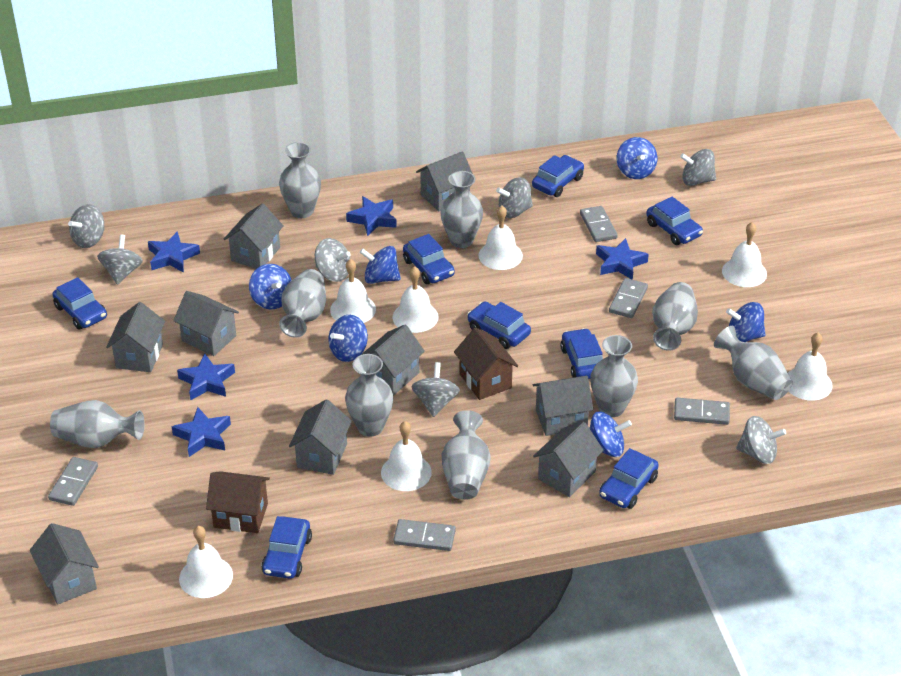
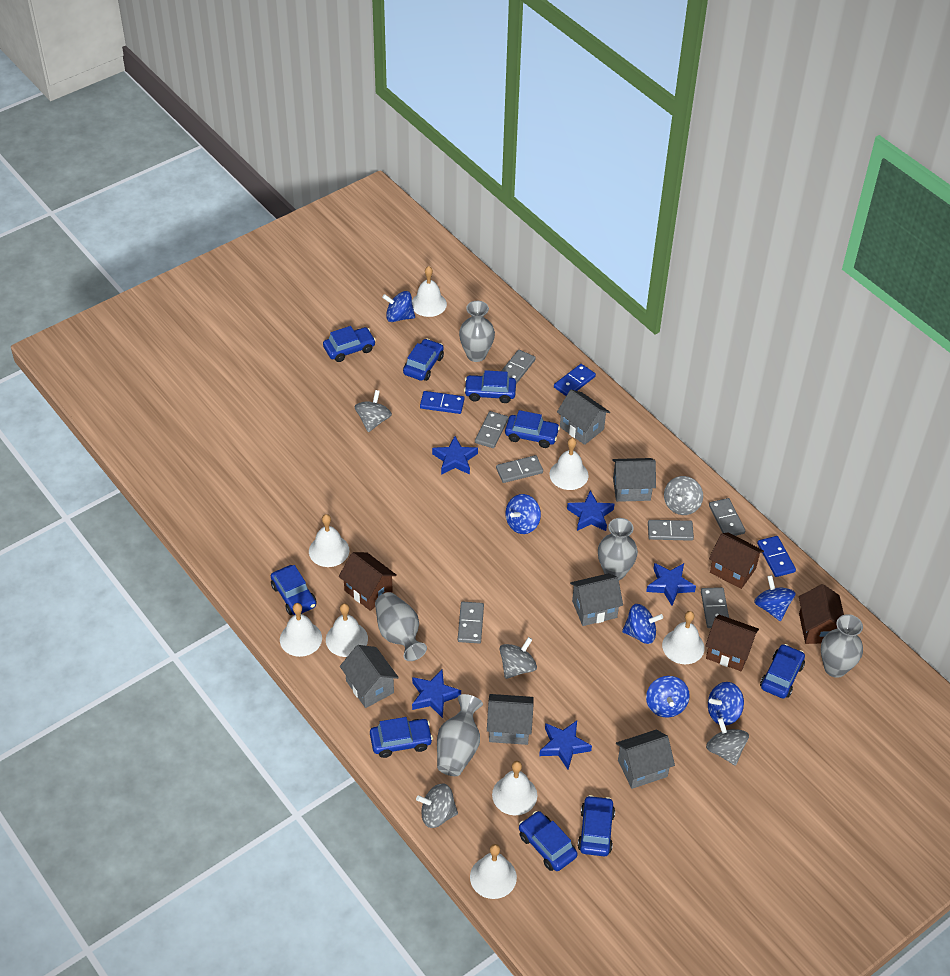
blue car: 8 -> 9
blue domino: 0 -> 3
brown house: 2 -> 4
grey domino: 5 -> 7
grey house: 9 -> 6
grey spinning top: 7 -> 5
grey vase: 9 -> 5
white bell: 7 -> 8

